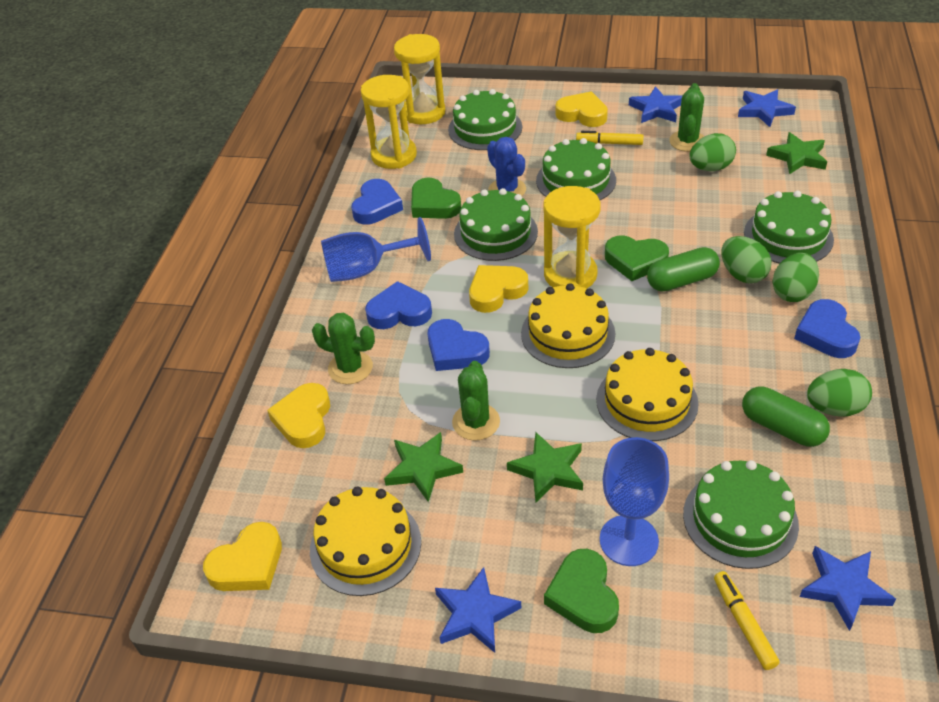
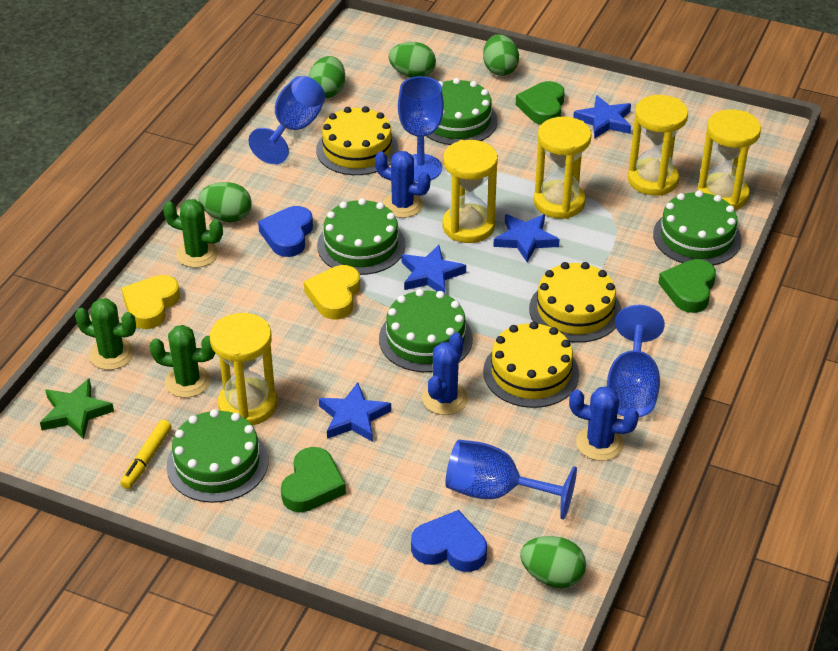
blue cactus: 1 -> 3
blue goblet: 2 -> 4
blue heart: 4 -> 2
green capsule: 2 -> 0
green egg: 4 -> 5
green star: 3 -> 1
yellow heart: 4 -> 2
yellow hourglass: 3 -> 5
yellow marker: 2 -> 1

